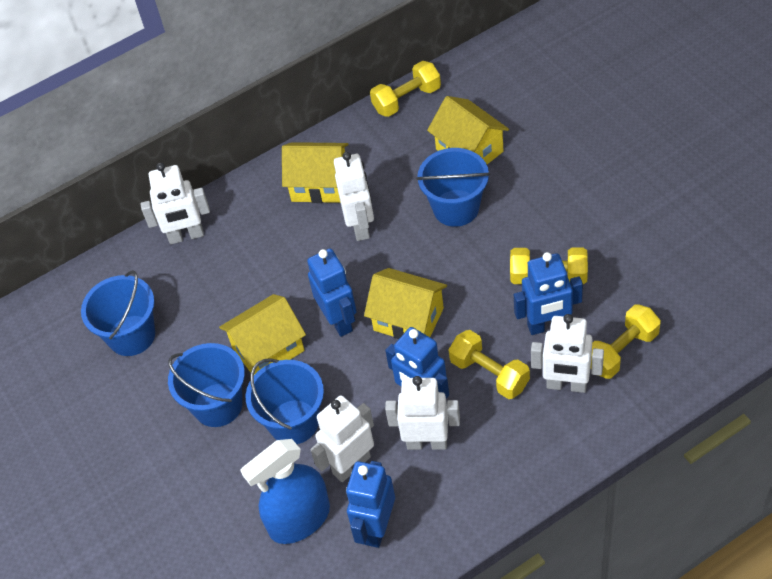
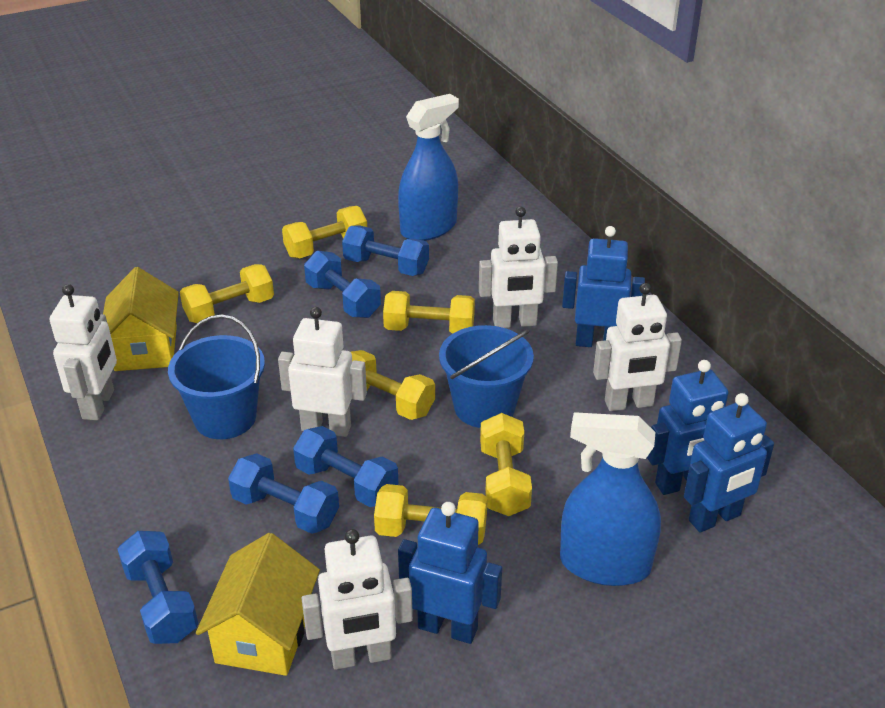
blue bucket: 4 -> 2
blue dumbbell: 0 -> 5
blue spray bottle: 1 -> 2
yellow dumbbell: 4 -> 6
yellow house: 4 -> 2

